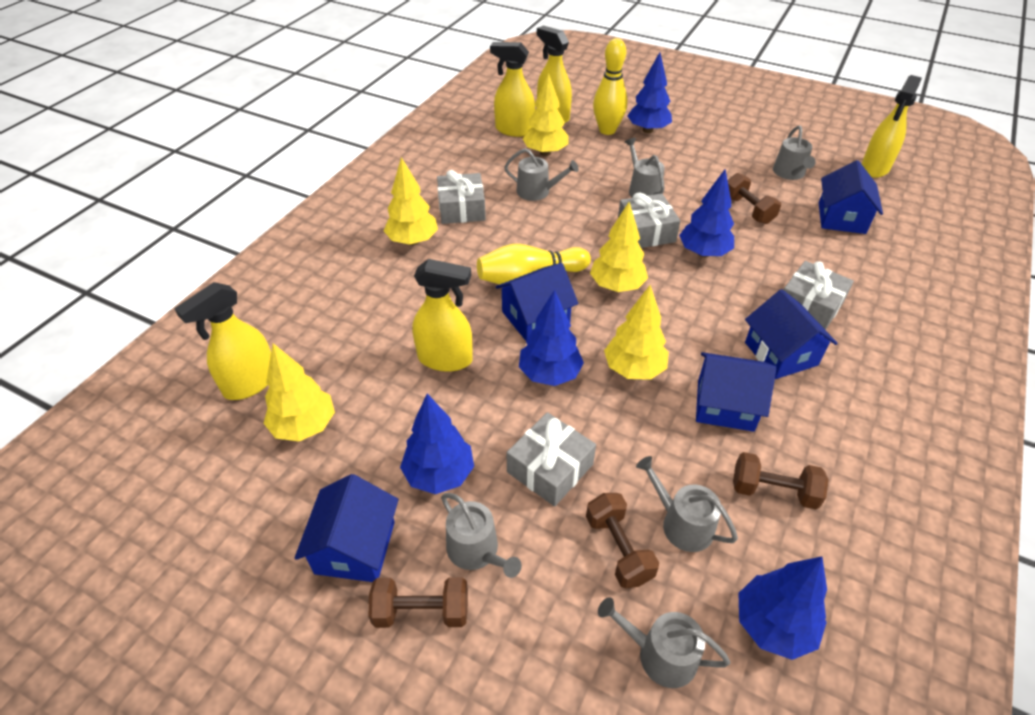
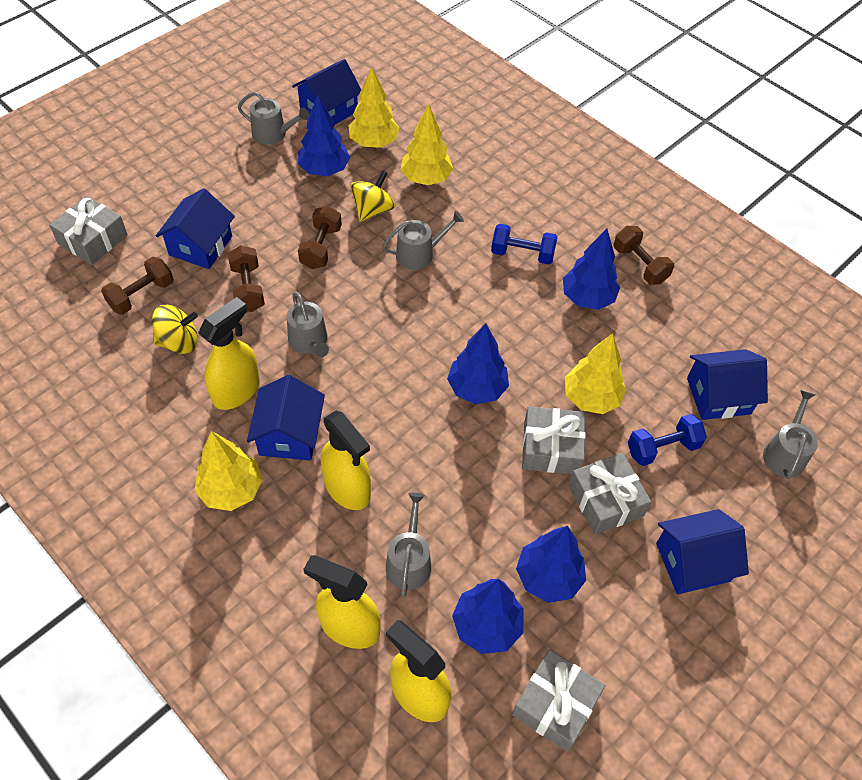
blue dumbbell: 0 -> 2
grey watering can: 6 -> 5
yellow bowling pin: 2 -> 0
yellow spinning top: 0 -> 2
yellow spray bottle: 5 -> 4
yellow tree: 5 -> 4

